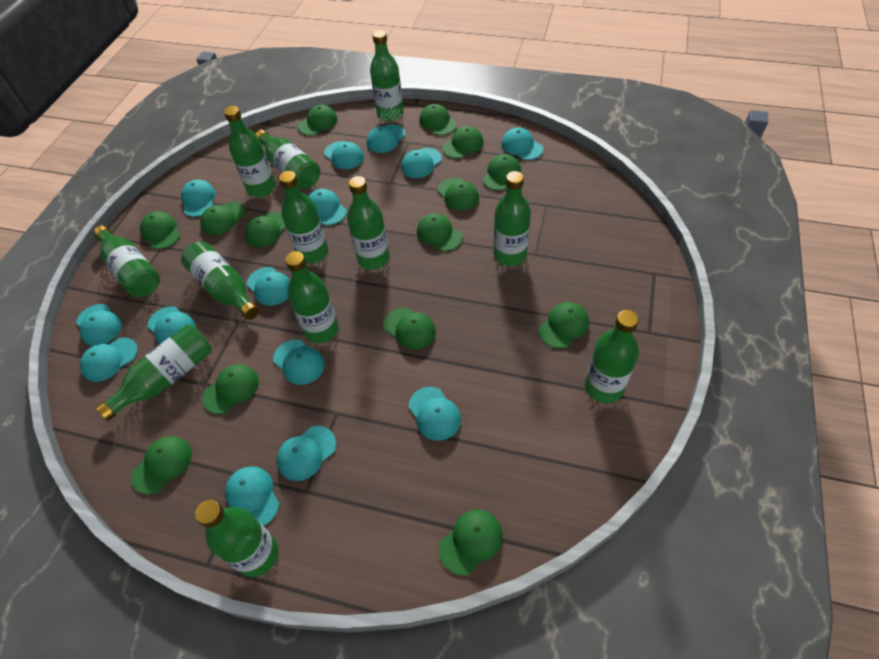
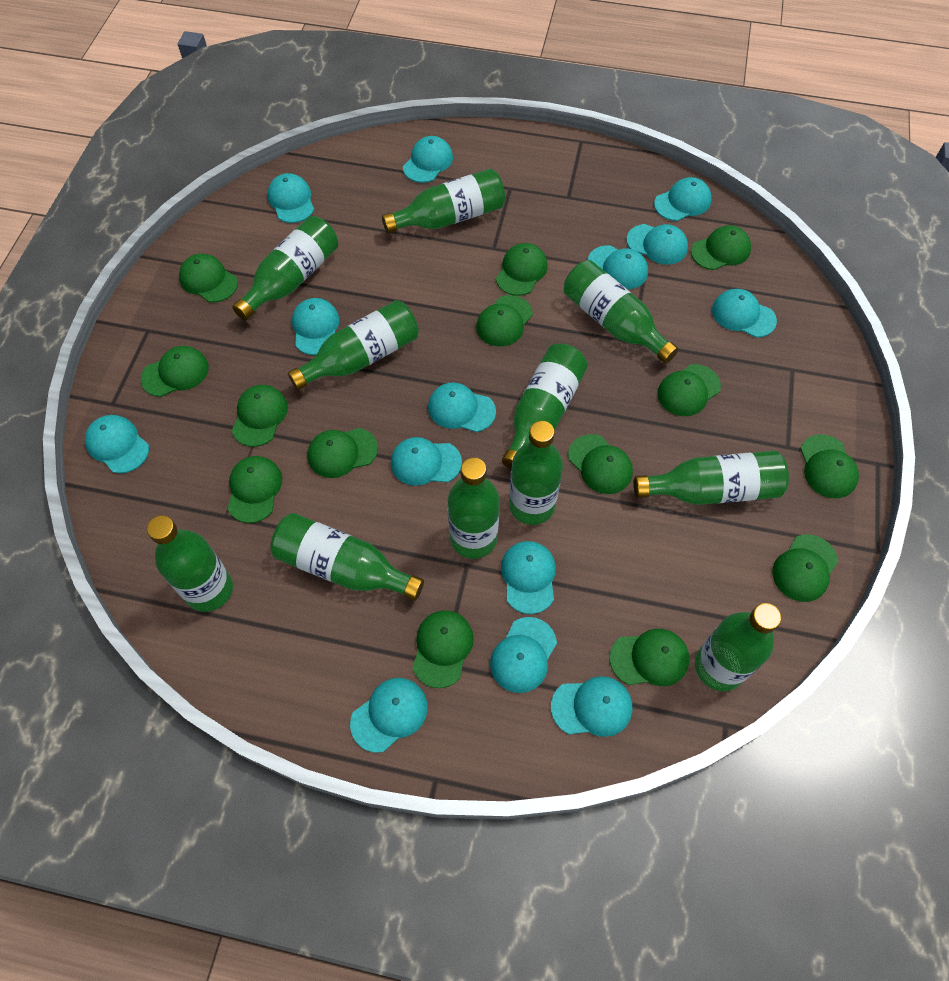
green bottle: 12 -> 11

